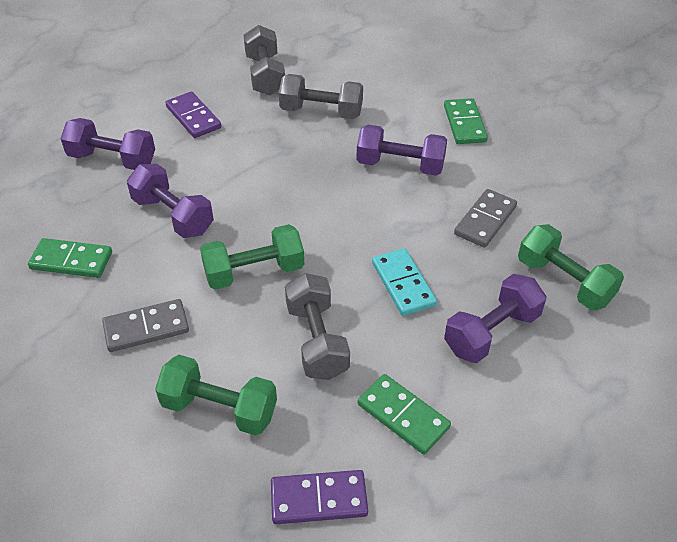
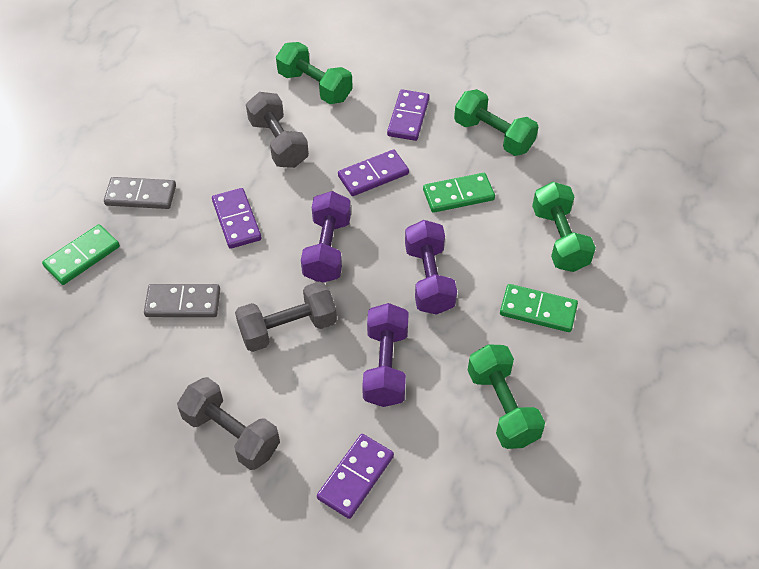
green dumbbell: 3 -> 4
purple domino: 2 -> 4
purple dumbbell: 4 -> 3
turquoise domino: 1 -> 0

